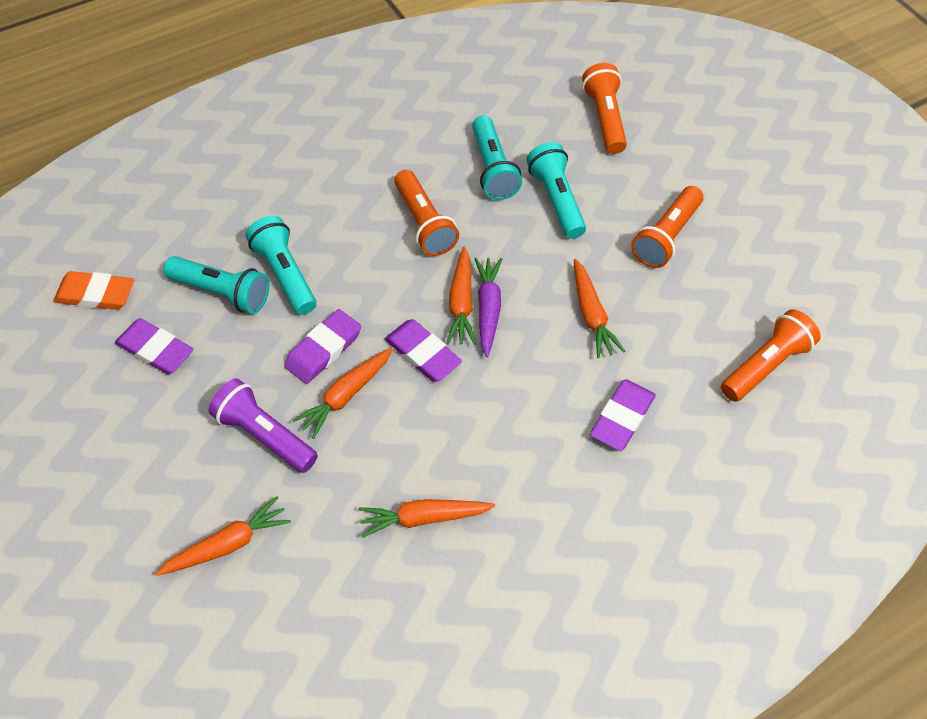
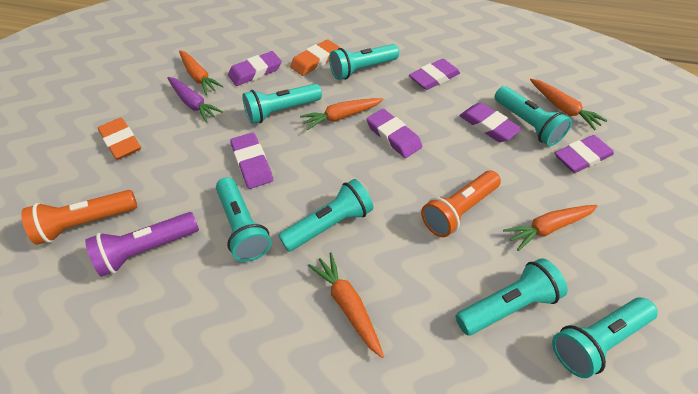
orange eraser: 1 -> 2
orange flashlight: 4 -> 2
purple eraser: 4 -> 6
turquoise flashlight: 4 -> 7

